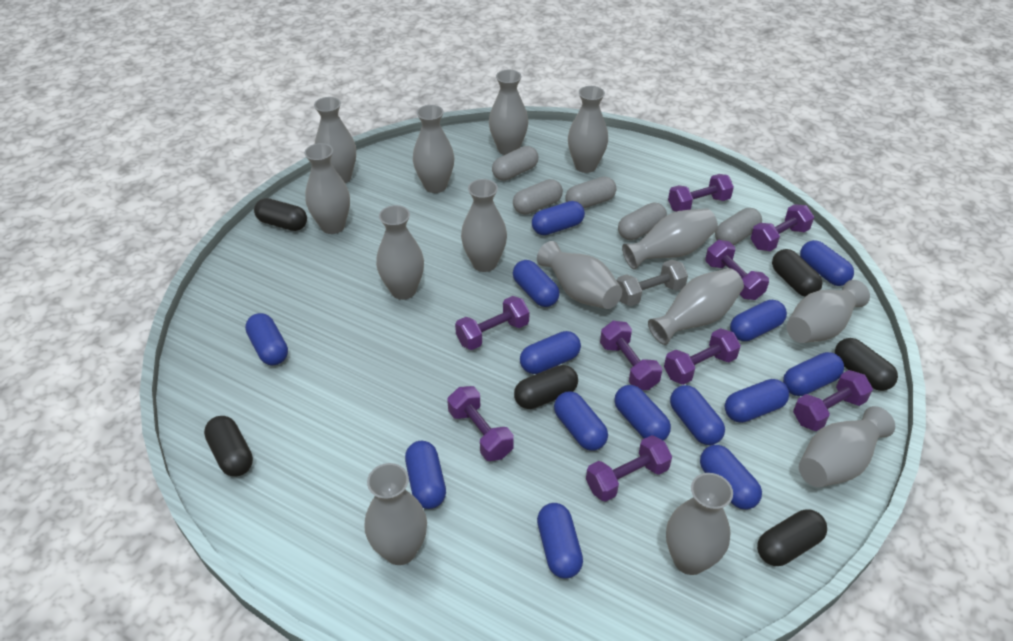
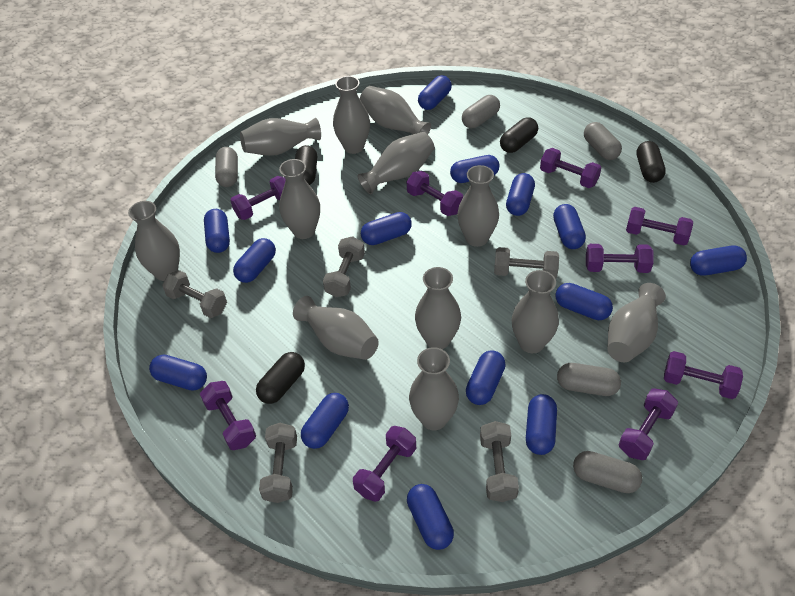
black capsule: 6 -> 4
grey dumbbell: 1 -> 5
grey vase: 14 -> 12

